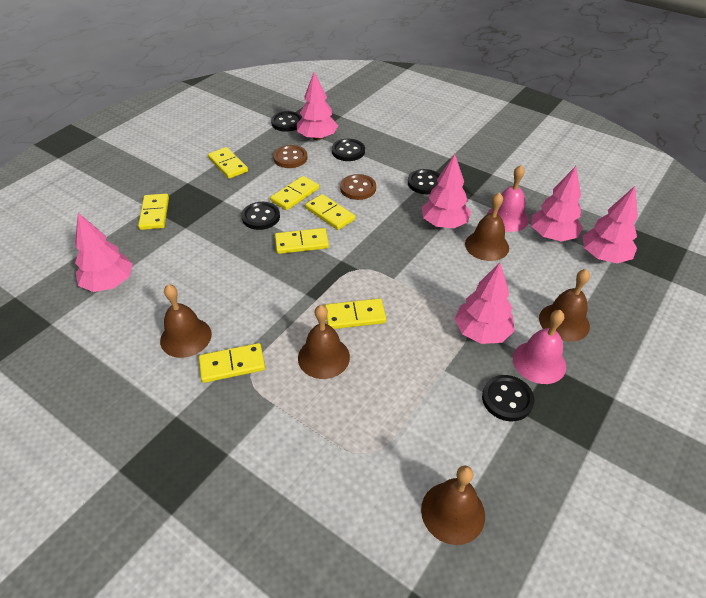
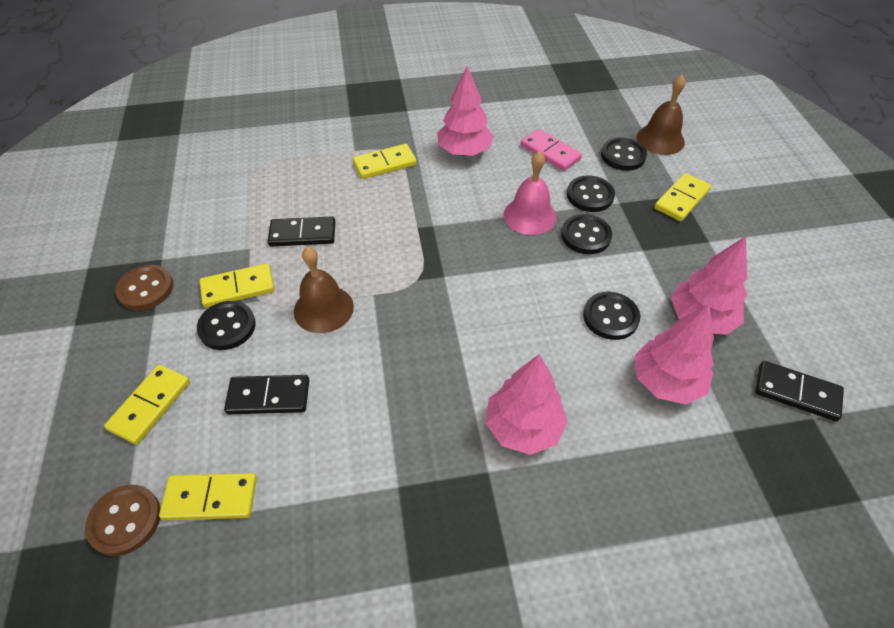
black domino: 0 -> 3
brown bell: 5 -> 2
pink bell: 2 -> 1
pink domino: 0 -> 1
pink tree: 6 -> 4
yellow domino: 7 -> 5

